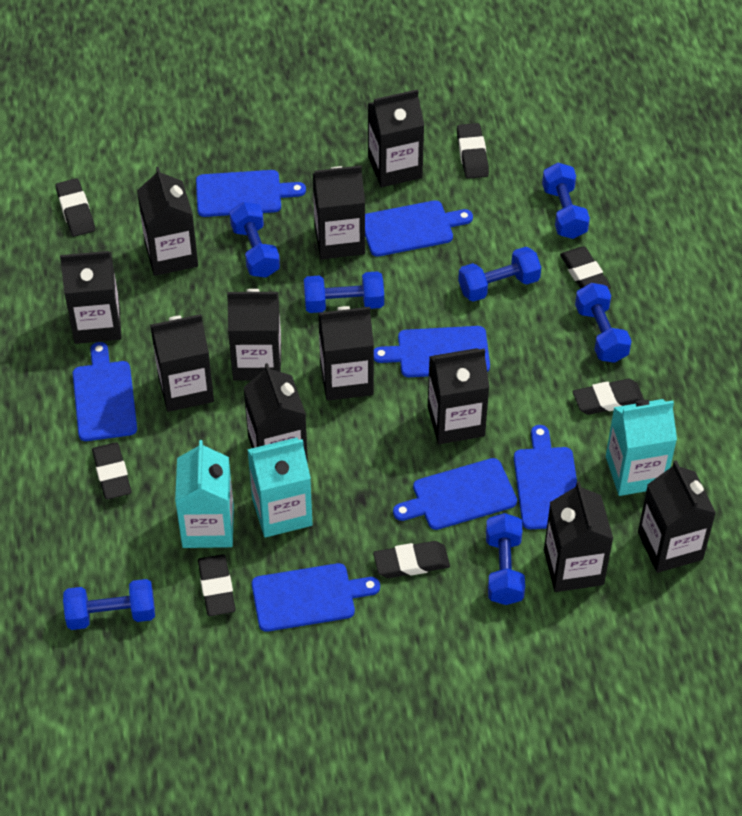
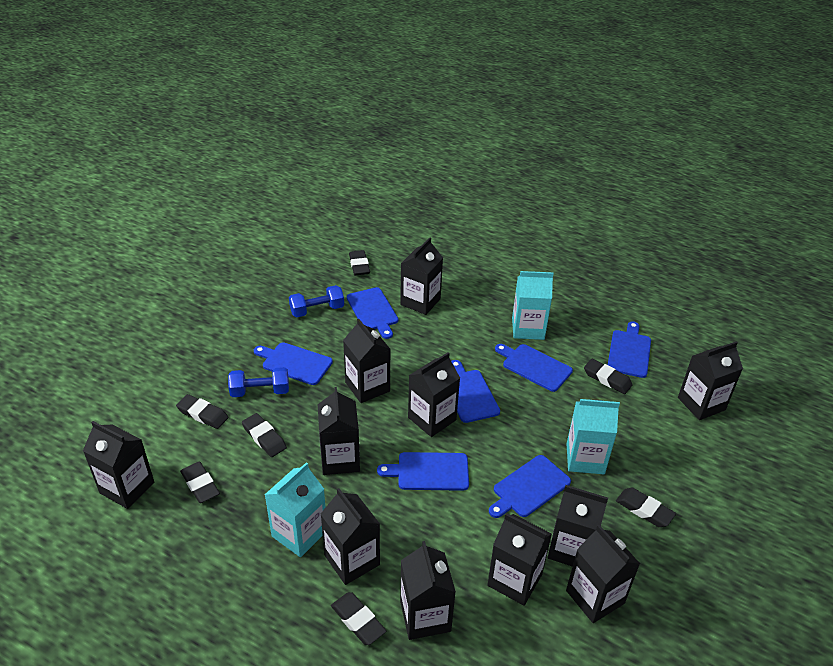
blue dumbbell: 7 -> 2

